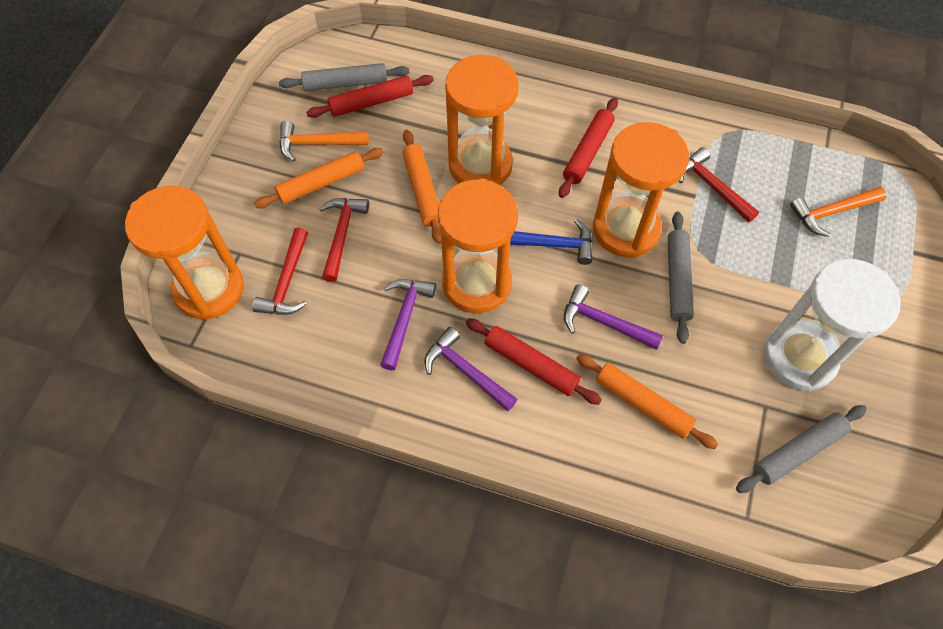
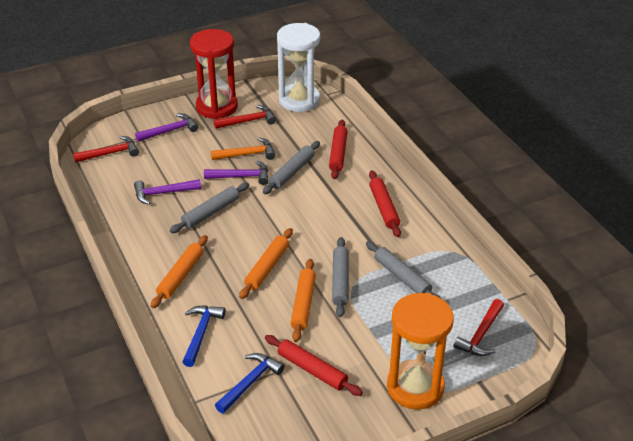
blue hammer: 1 -> 2
grey rolling pin: 3 -> 4
orange hammer: 2 -> 1
orange hourglass: 4 -> 1
red hourglass: 0 -> 1

